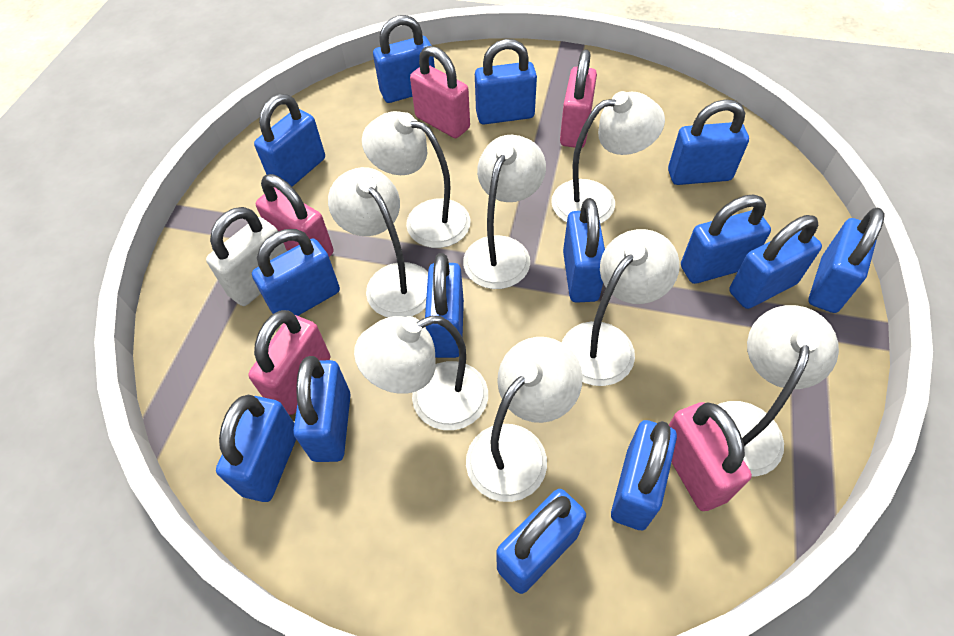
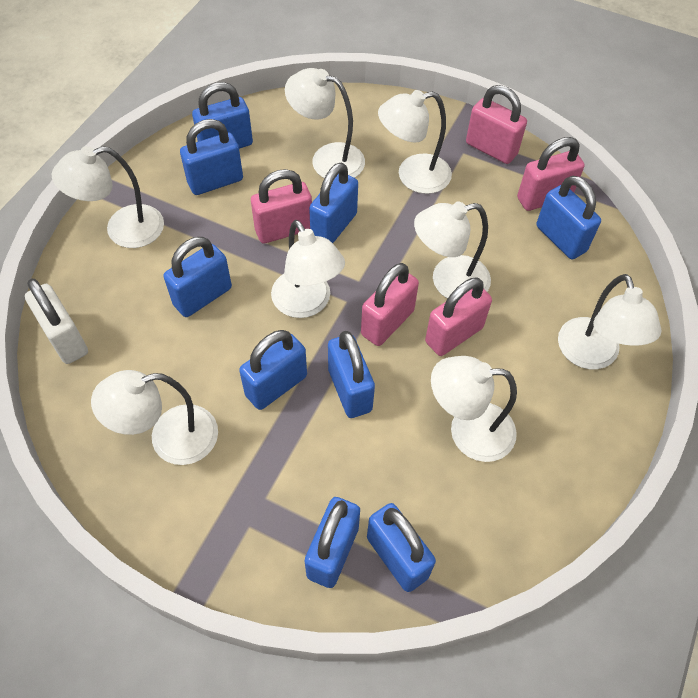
blue padlock: 14 -> 9

